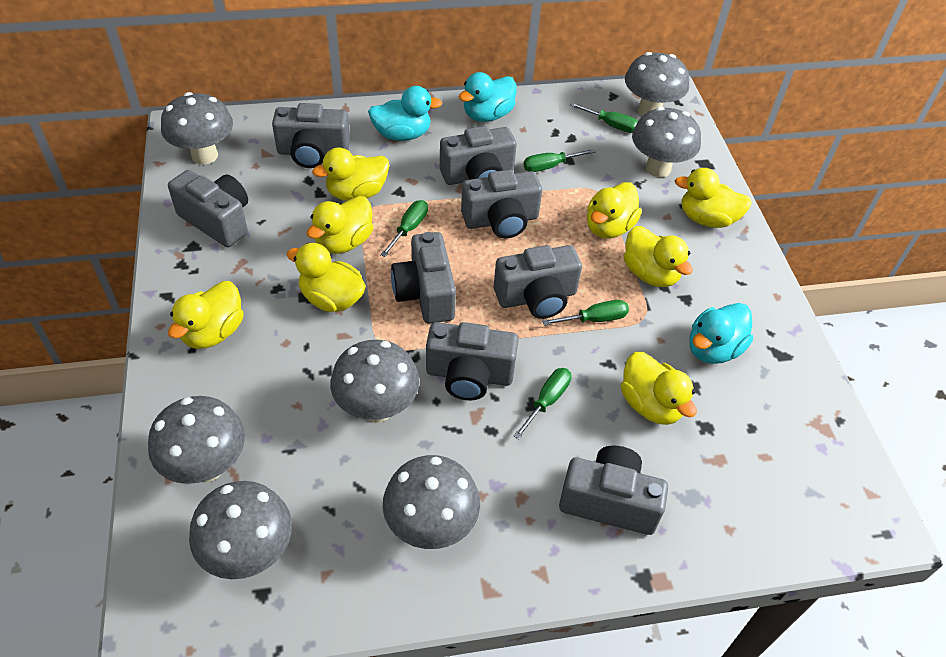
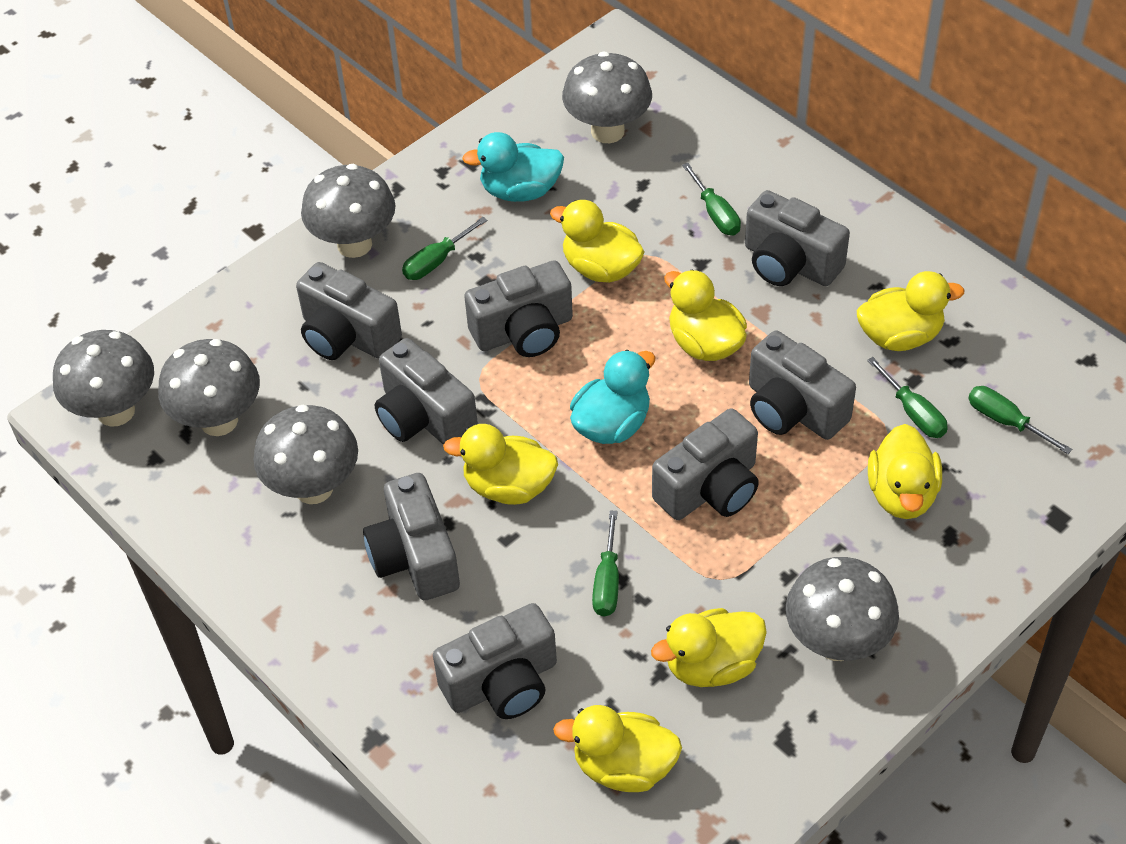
grey mushroom: 7 -> 6
turquoise duck: 3 -> 2
yellow duck: 8 -> 7

